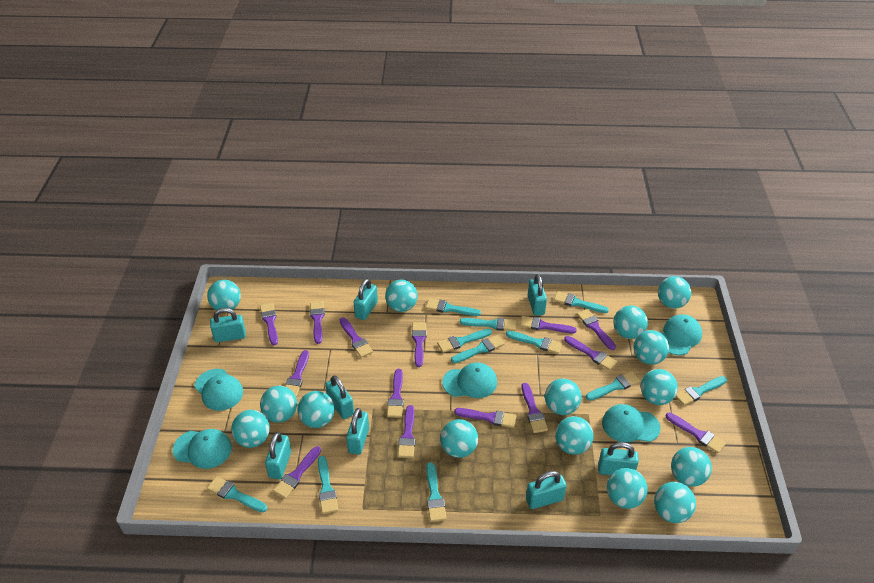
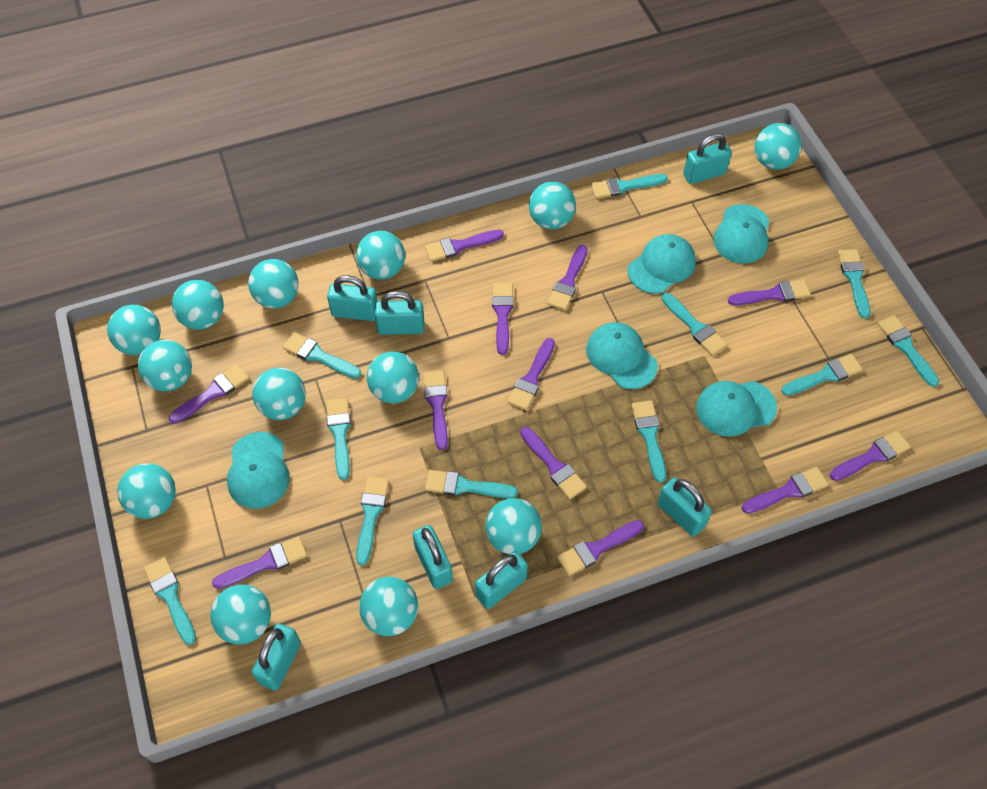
purple brush: 14 -> 12
turquoise ball: 15 -> 13
turquoise padlock: 8 -> 7

